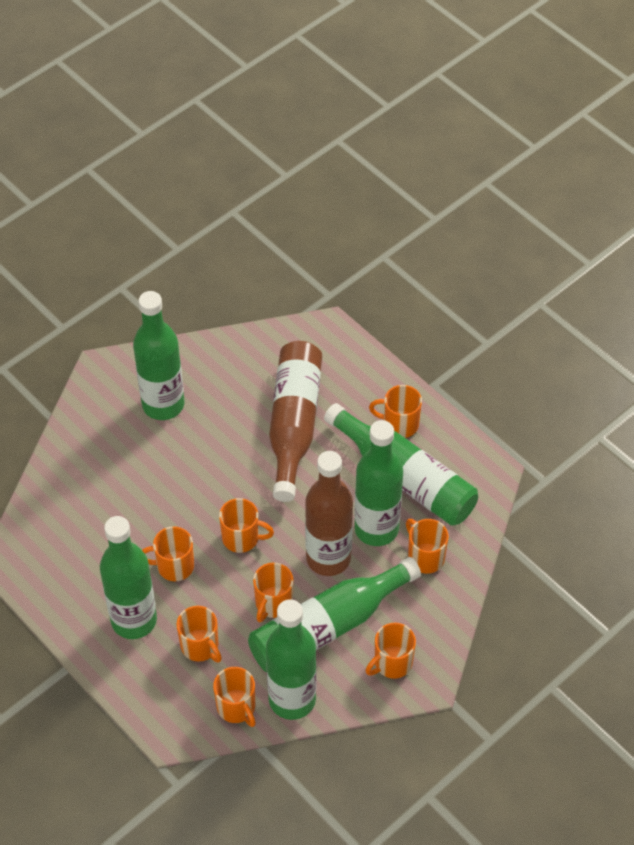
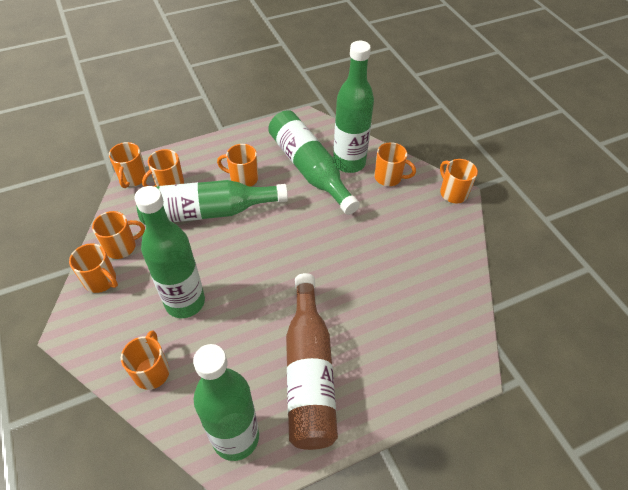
brown bottle: 2 -> 1
green bottle: 6 -> 5

